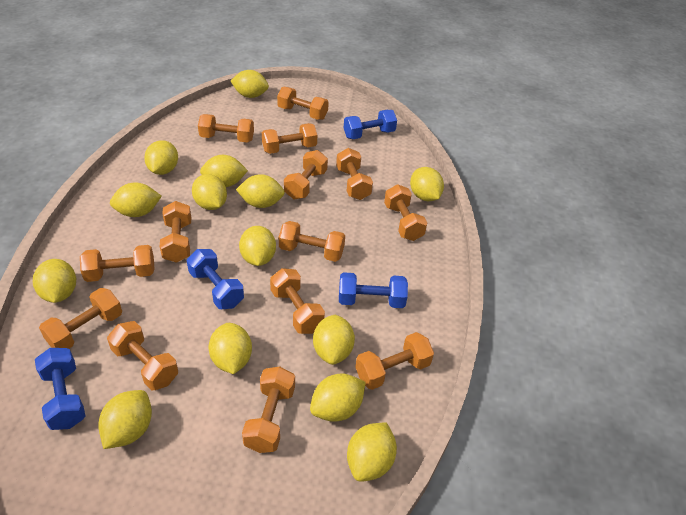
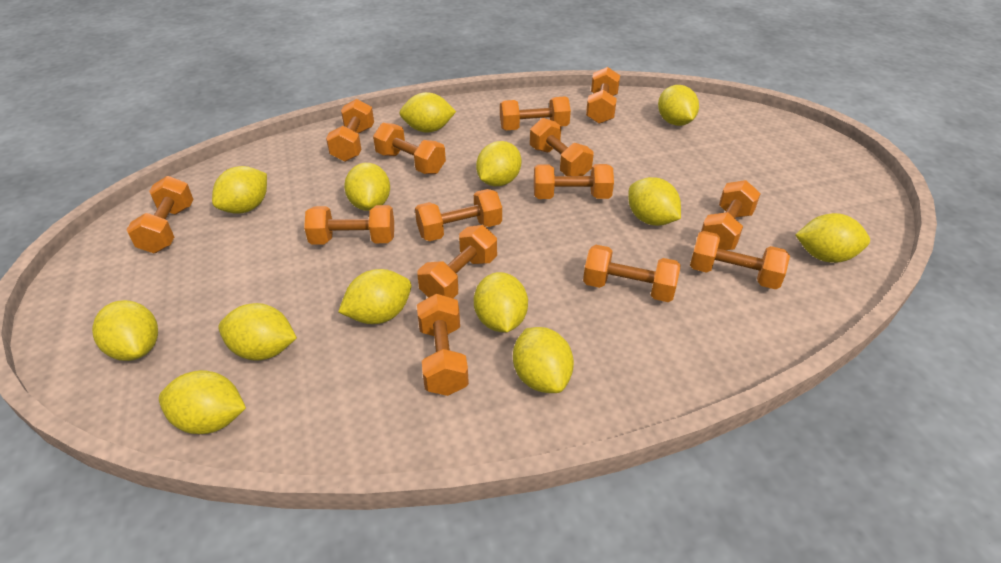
blue dumbbell: 4 -> 0
yellow lemon: 14 -> 13

